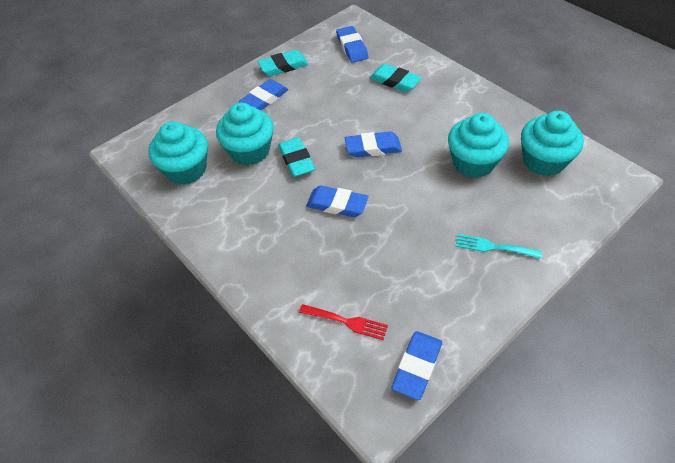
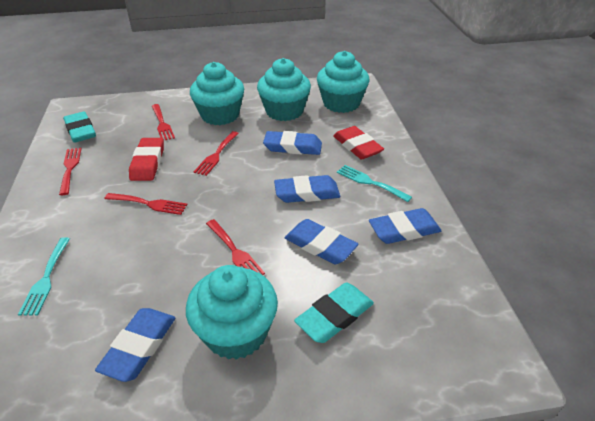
red eraser: 0 -> 2
red fork: 1 -> 5
turquoise eraser: 3 -> 2
turquoise fork: 1 -> 2

